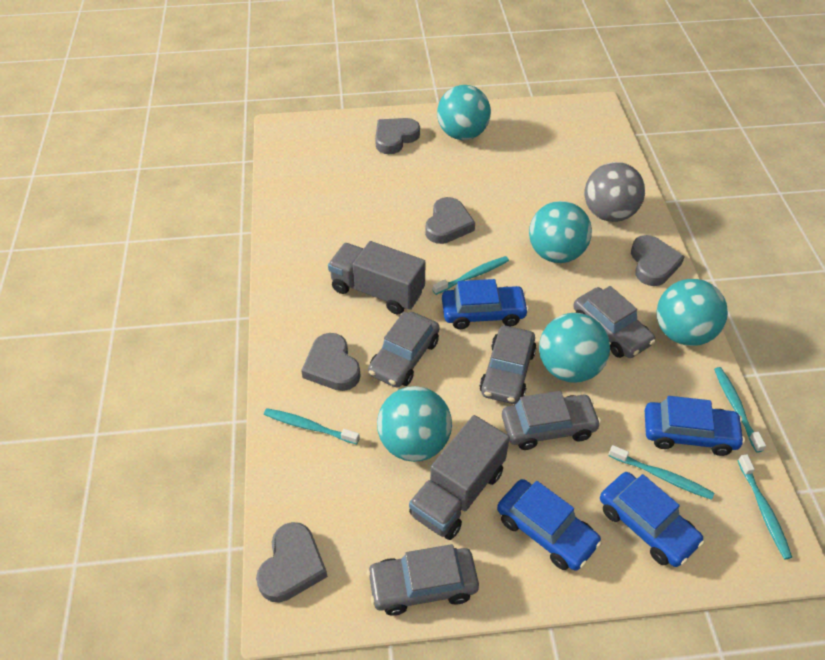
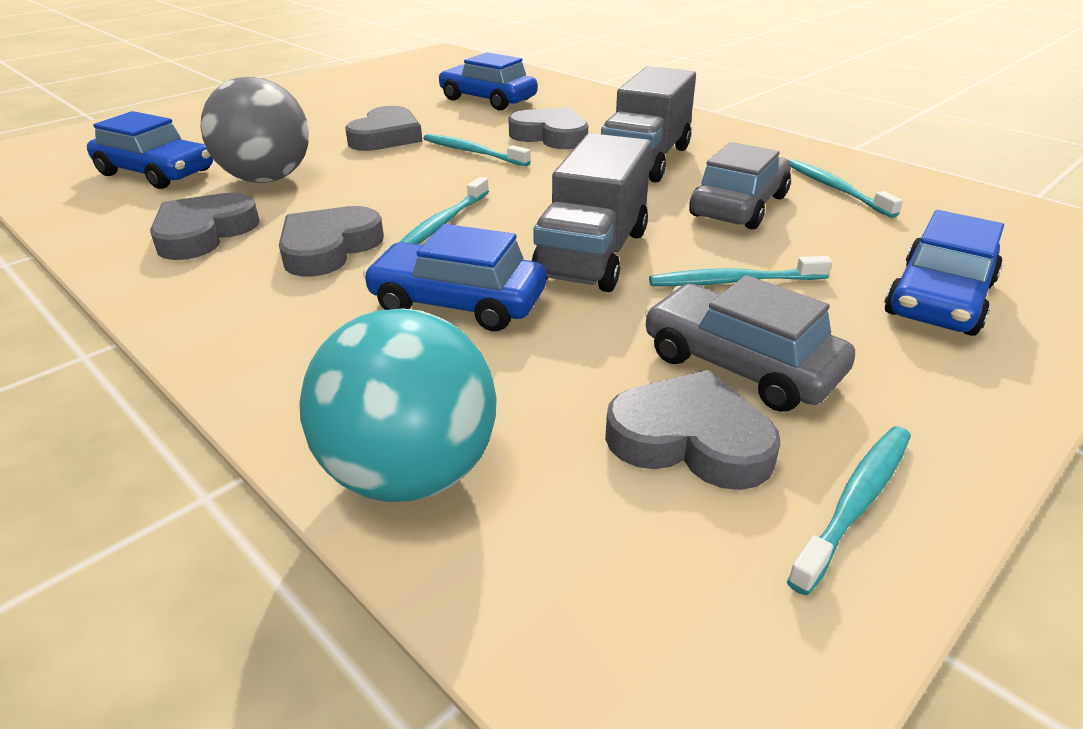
grey car: 5 -> 2
turquoise ball: 5 -> 1

